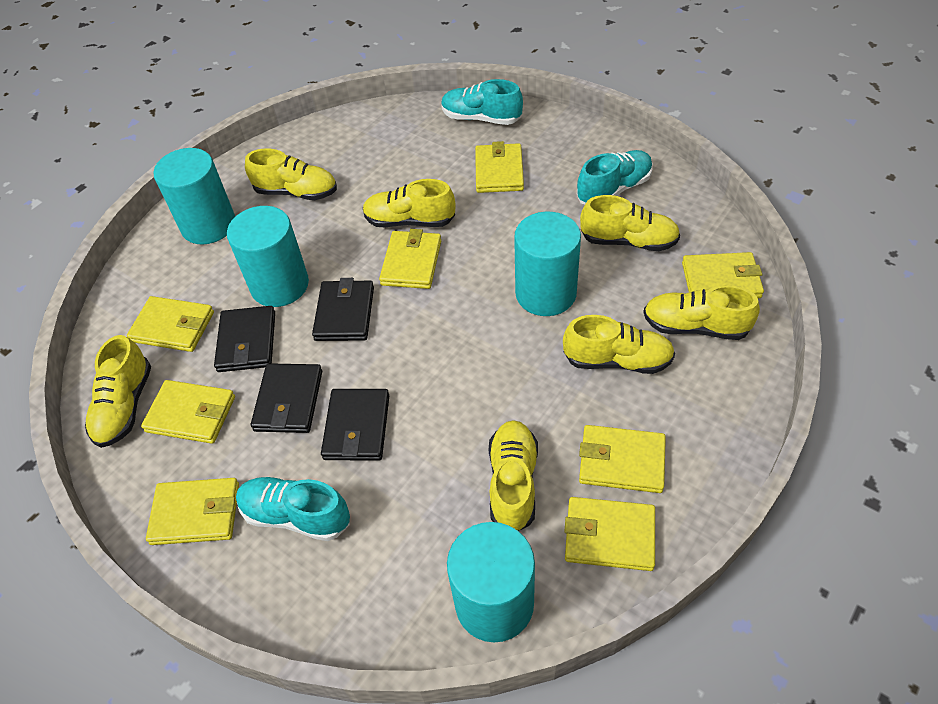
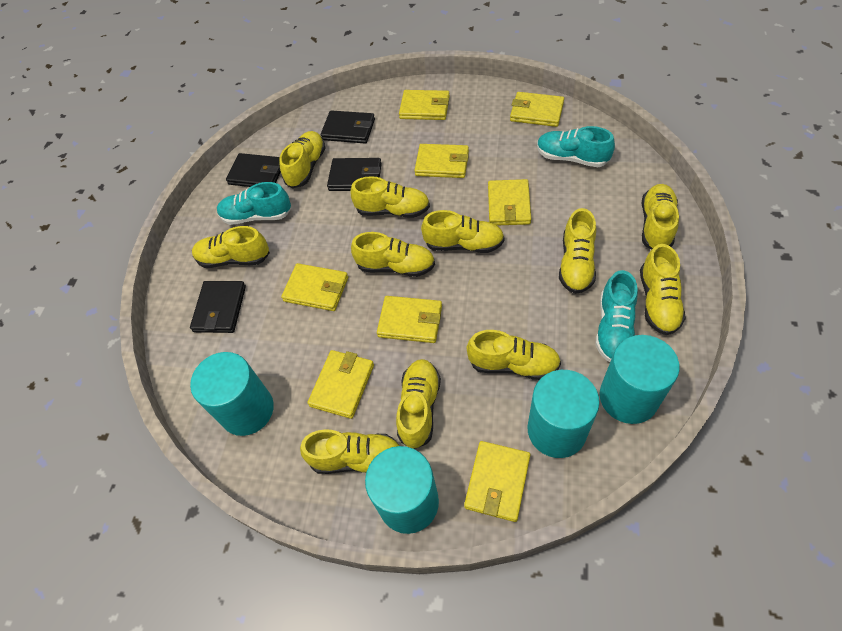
yellow shoe: 7 -> 11

